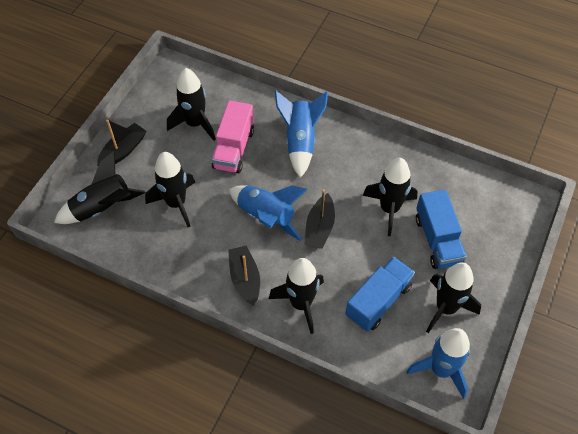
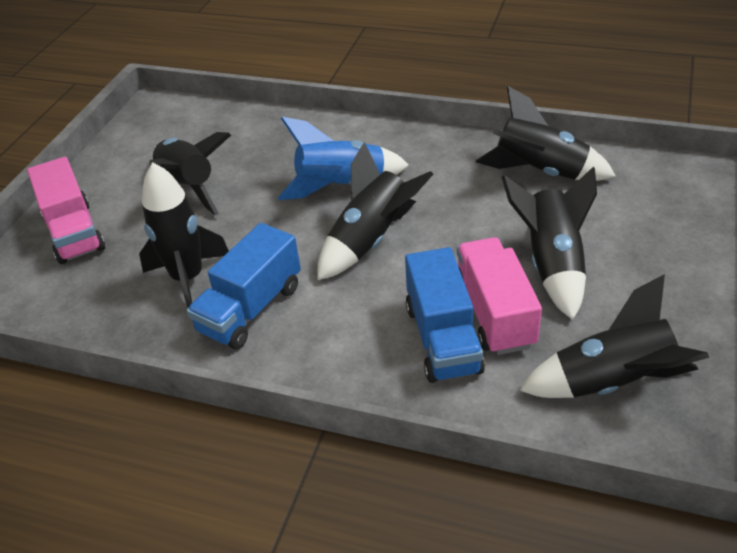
black boat: 3 -> 0
blue rocket: 3 -> 1
pink truck: 1 -> 2

